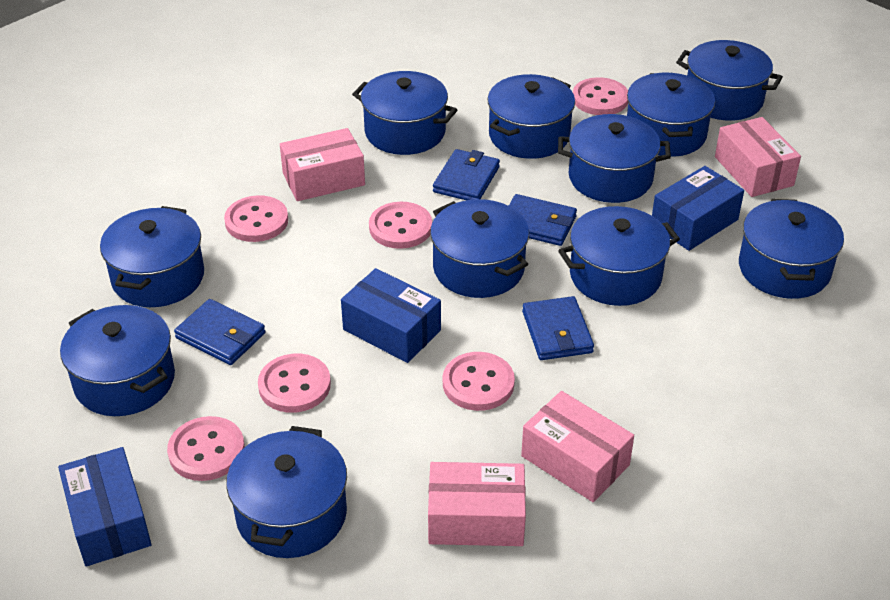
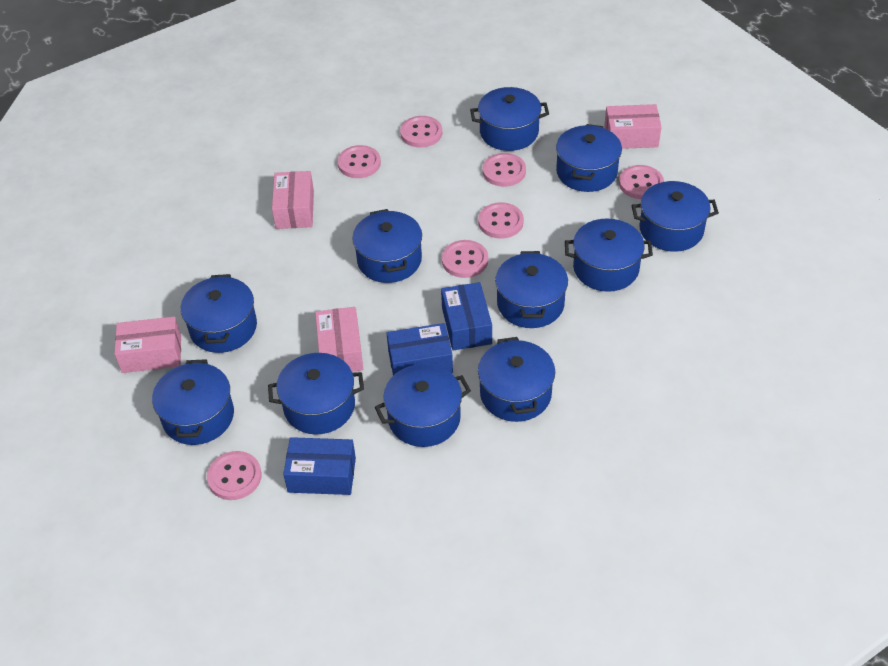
blue wallet: 4 -> 0
pink button: 6 -> 7

